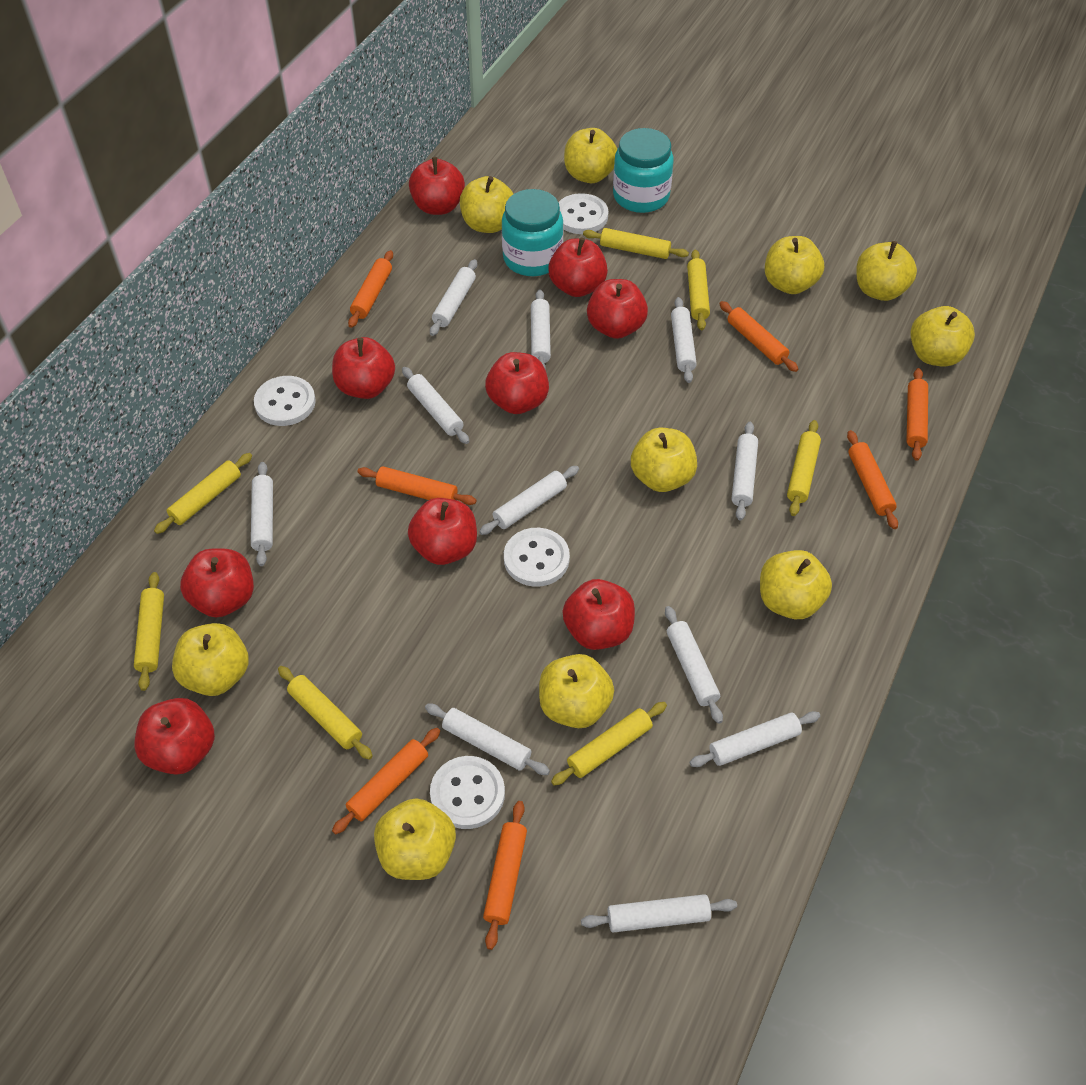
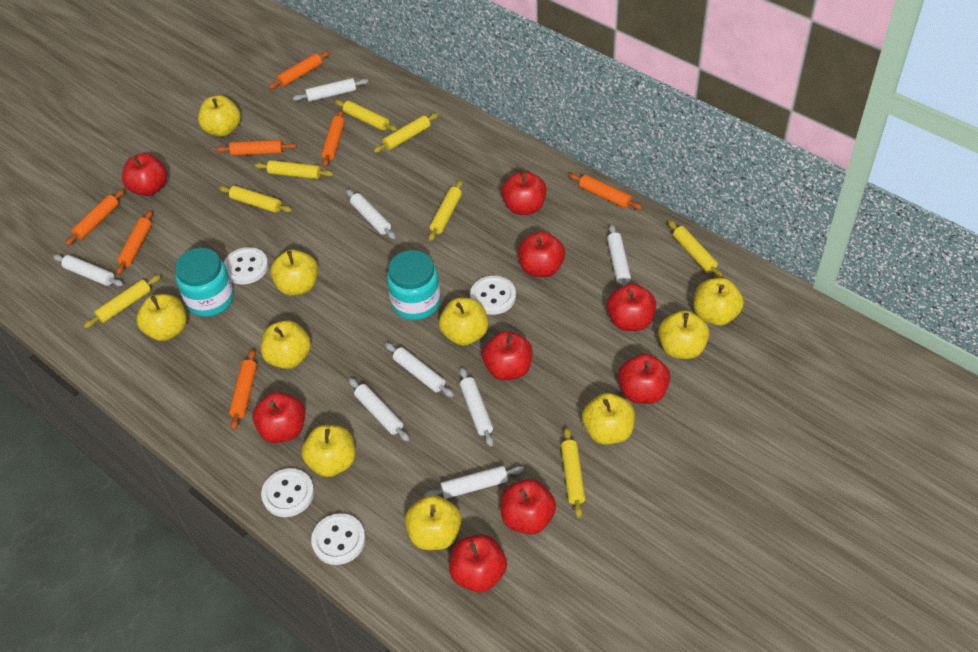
white rolling pin: 11 -> 8
yellow rolling pin: 7 -> 8

